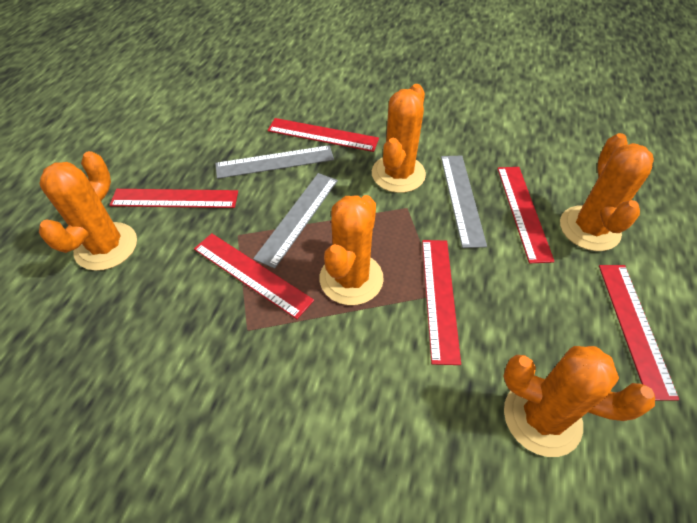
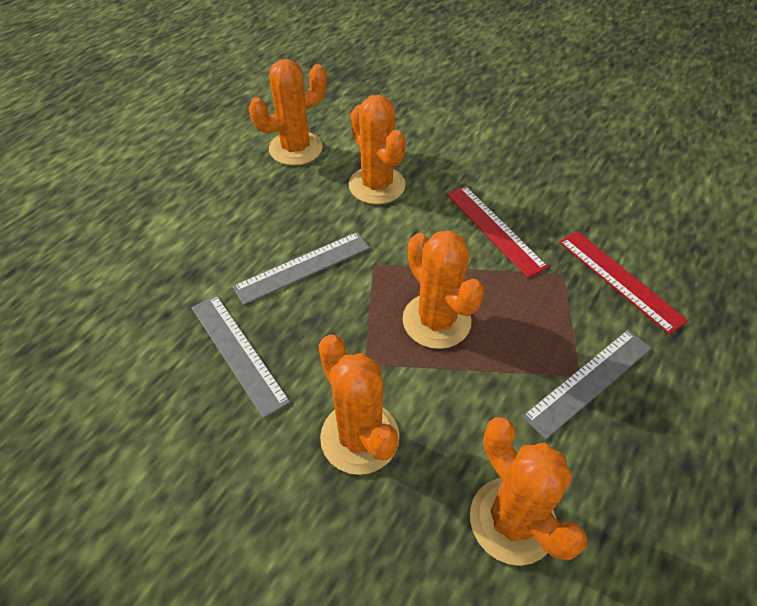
red ruler: 6 -> 2

